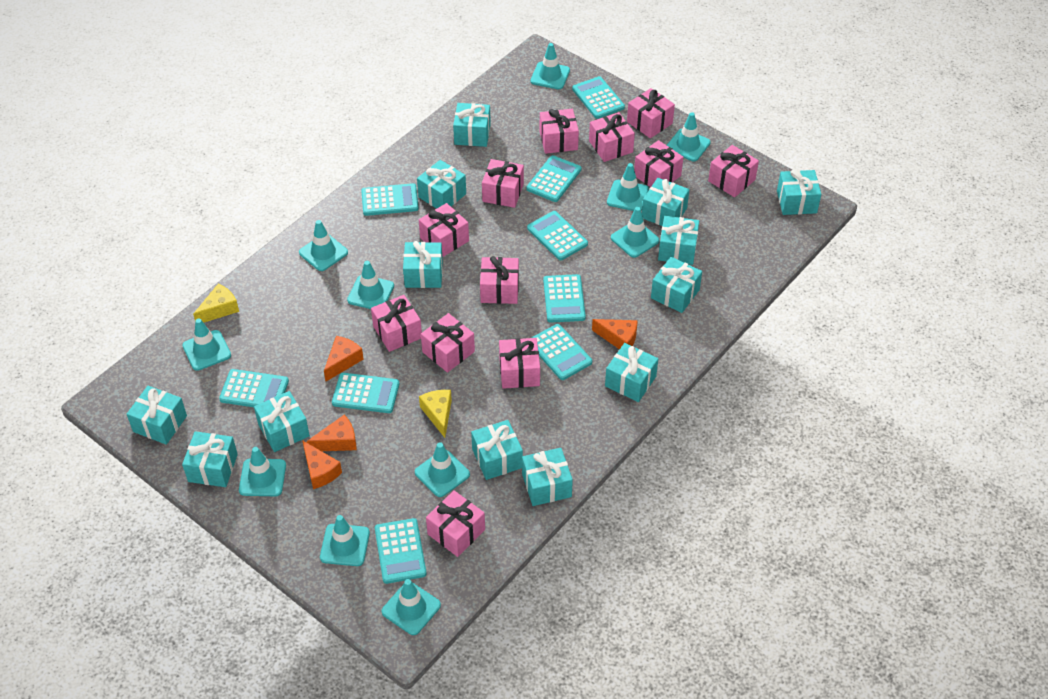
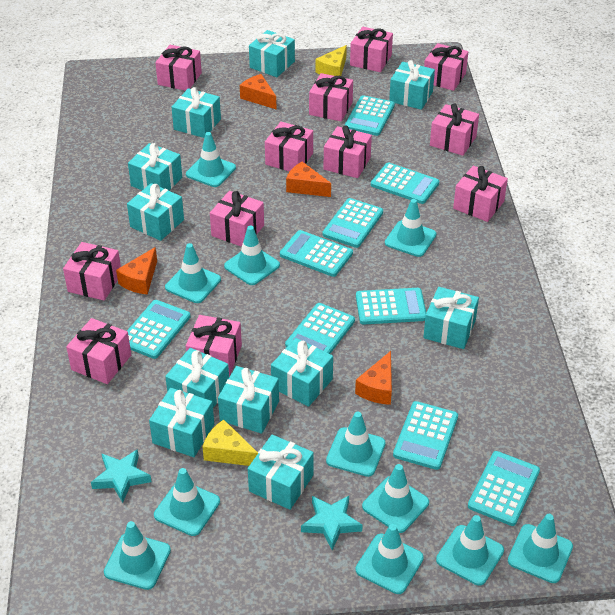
turquoise gift: 13 -> 11
turquoise star: 0 -> 2

